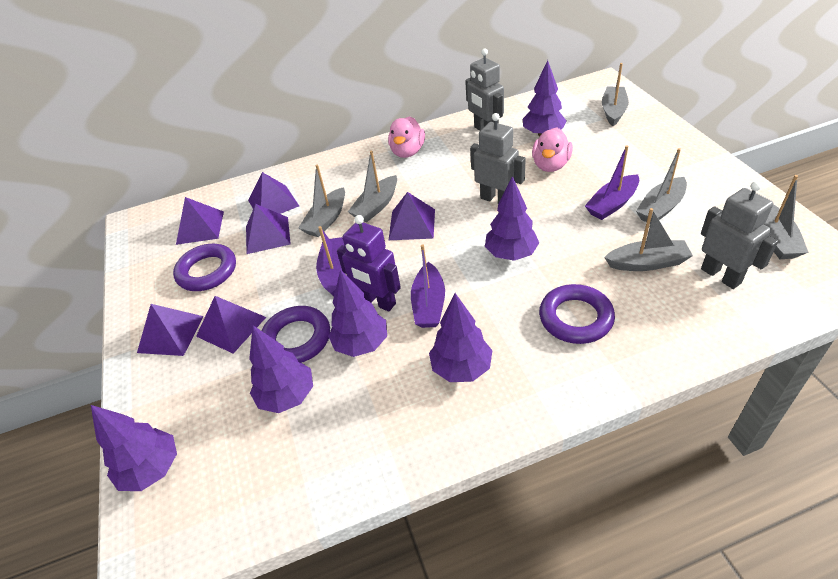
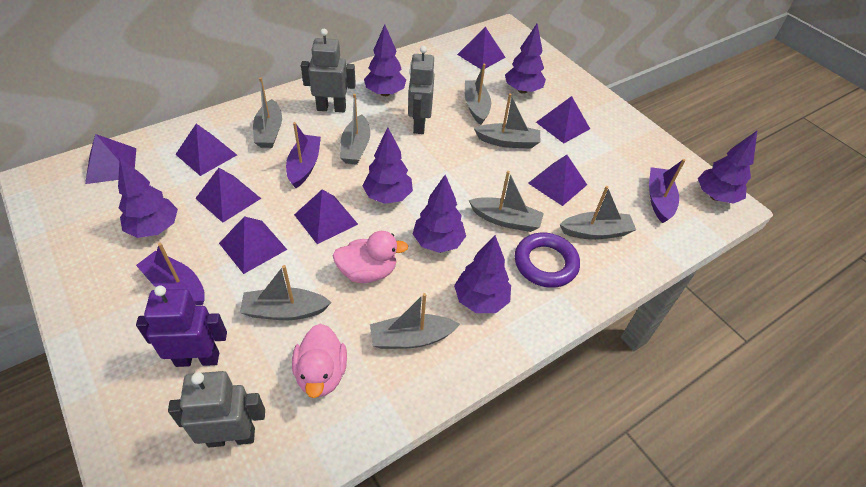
grey boat: 6 -> 8
purple pyramid: 6 -> 8
purple ring: 3 -> 1
purple tree: 6 -> 7

